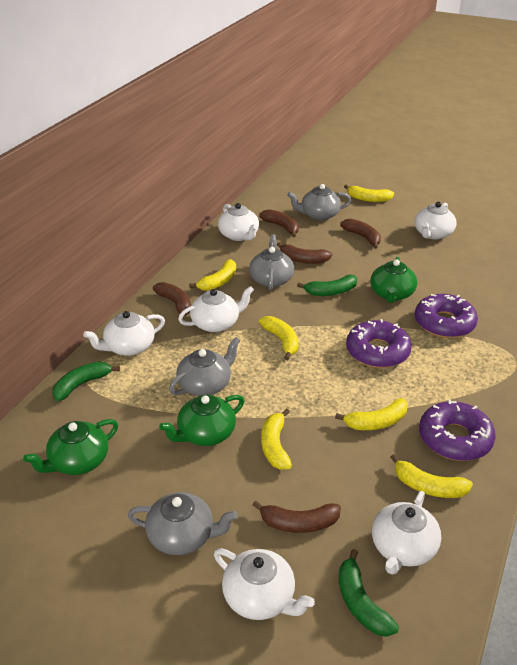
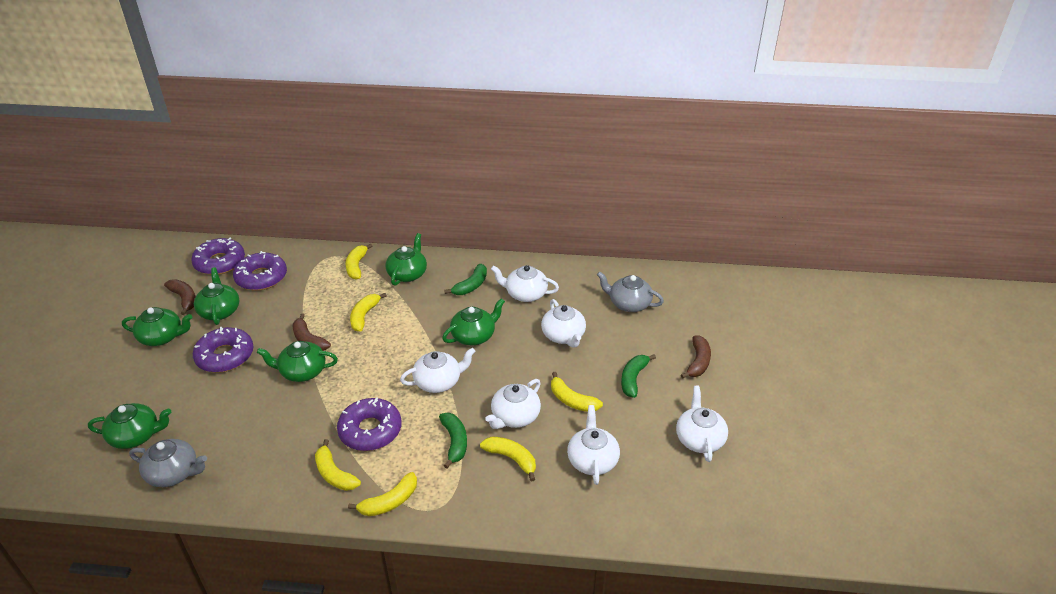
brown banana: 5 -> 3
green teapot: 3 -> 6
grey teapot: 4 -> 2
purple donut: 3 -> 4

